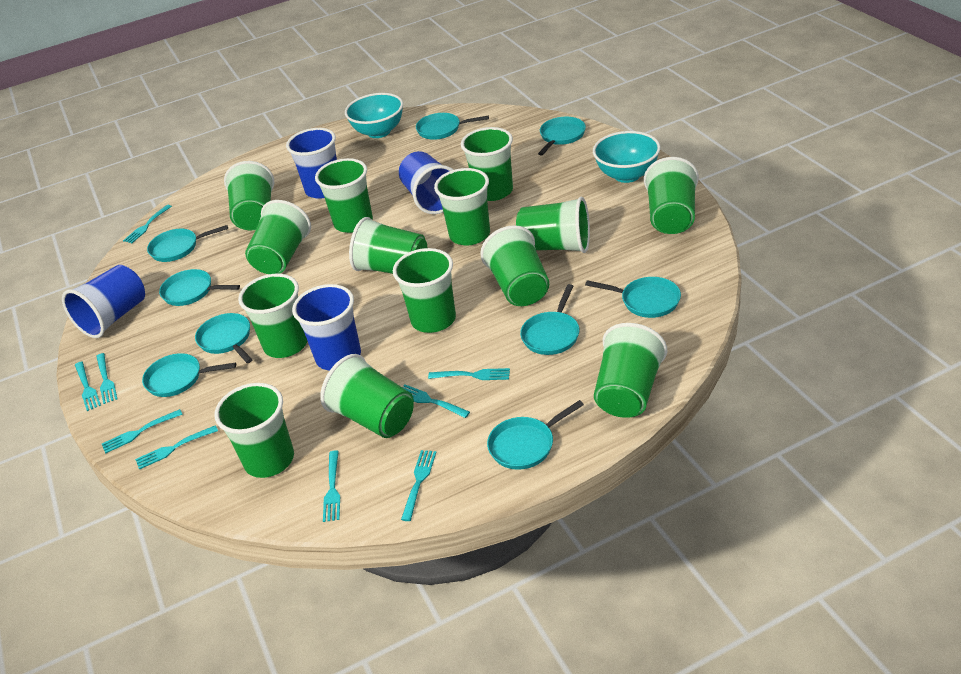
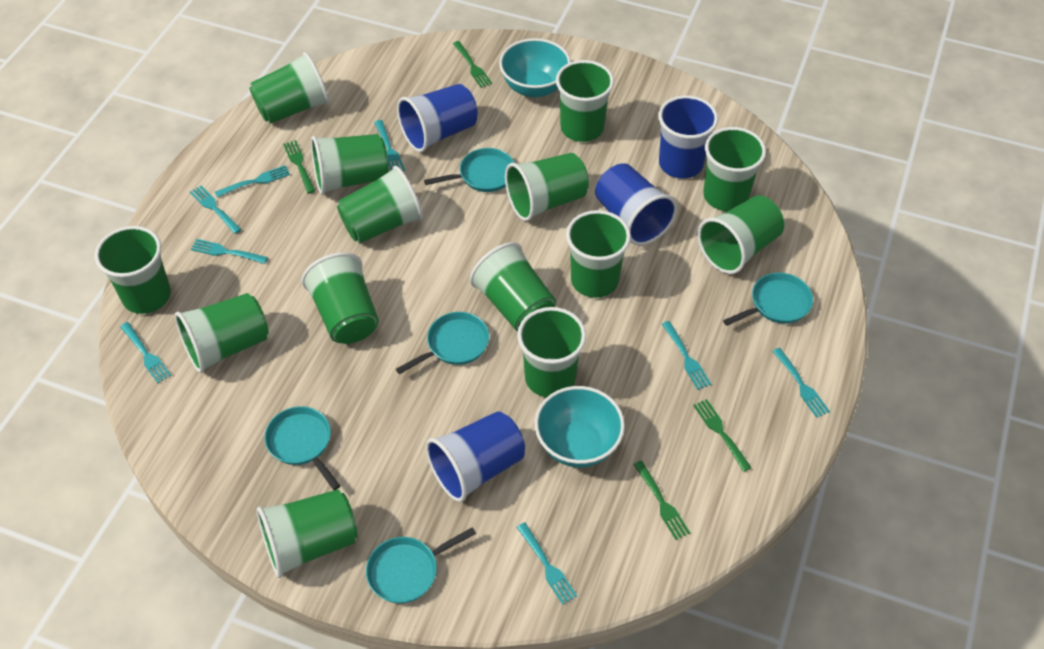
green fork: 0 -> 4
turquoise fork: 9 -> 8
turquoise pan: 9 -> 5

